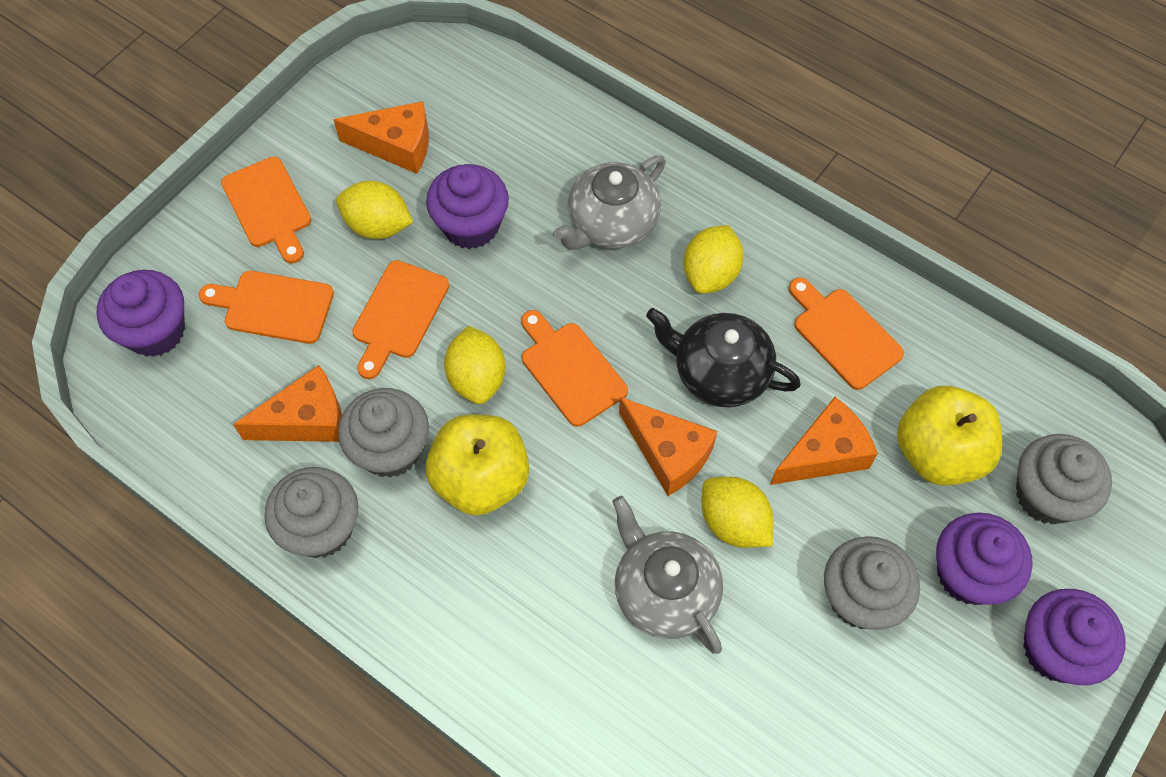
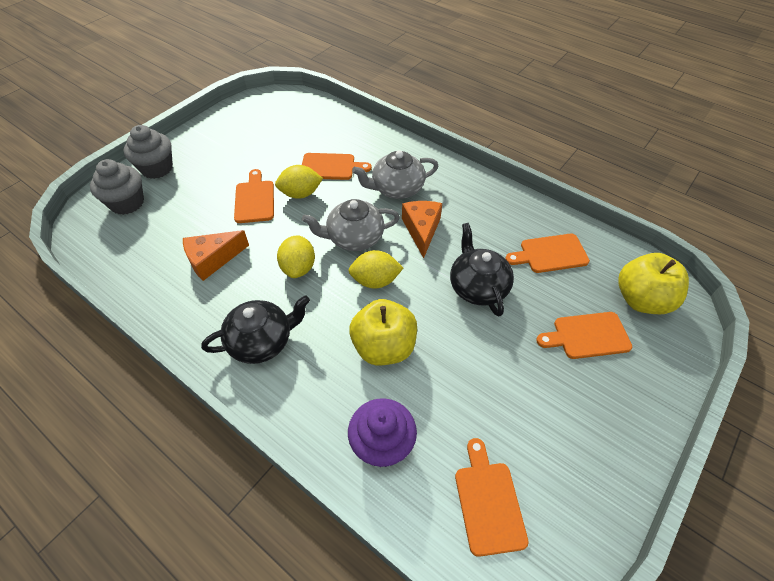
black teapot: 1 -> 2
grey cupcake: 4 -> 2
orange cheese: 4 -> 2
purple cupcake: 4 -> 1
yellow lemon: 4 -> 3

